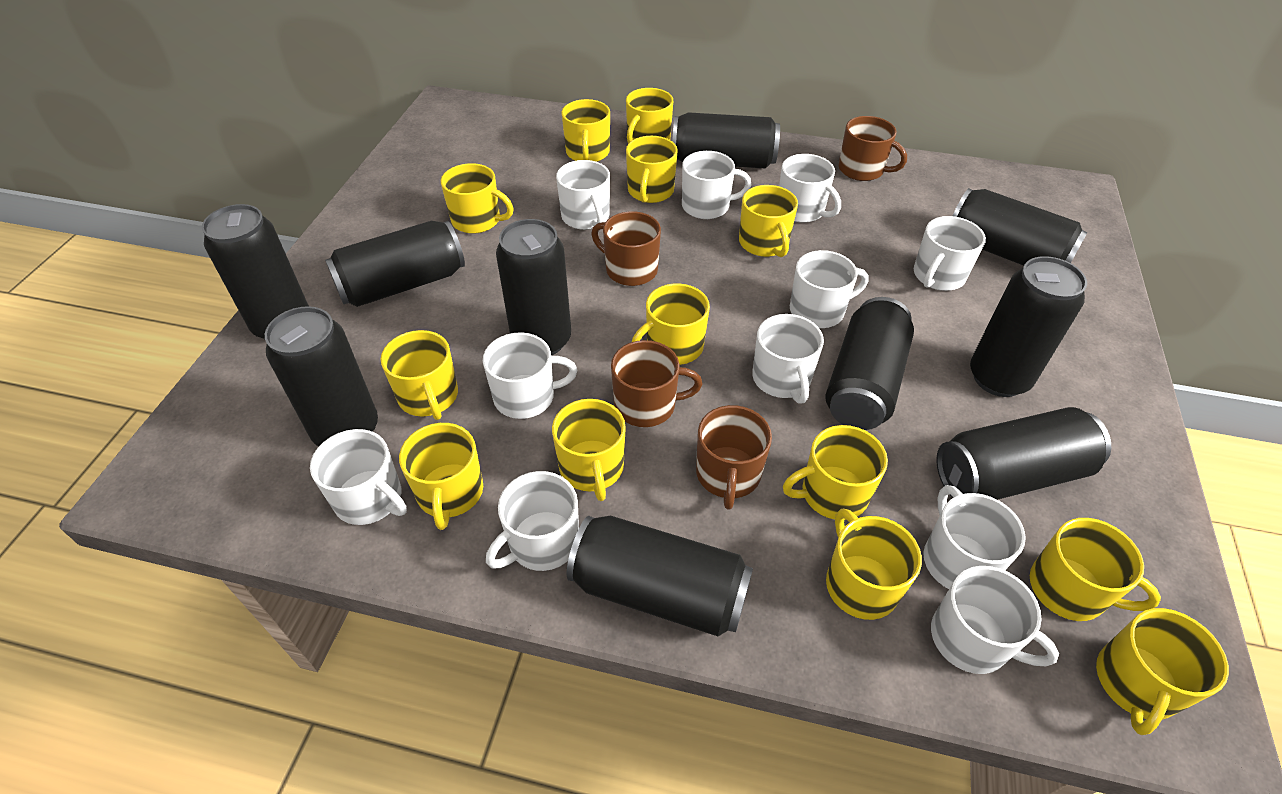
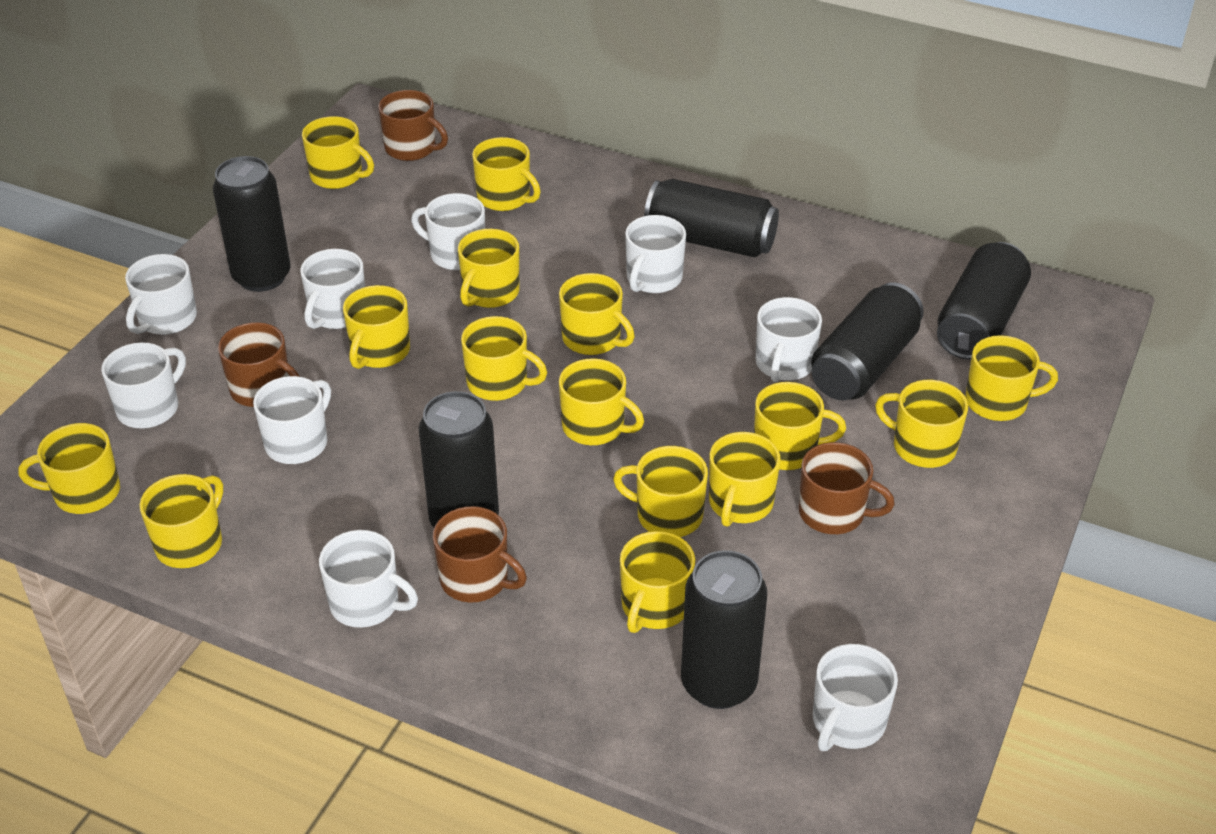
black can: 10 -> 6
white mug: 11 -> 9
yellow mug: 13 -> 15

